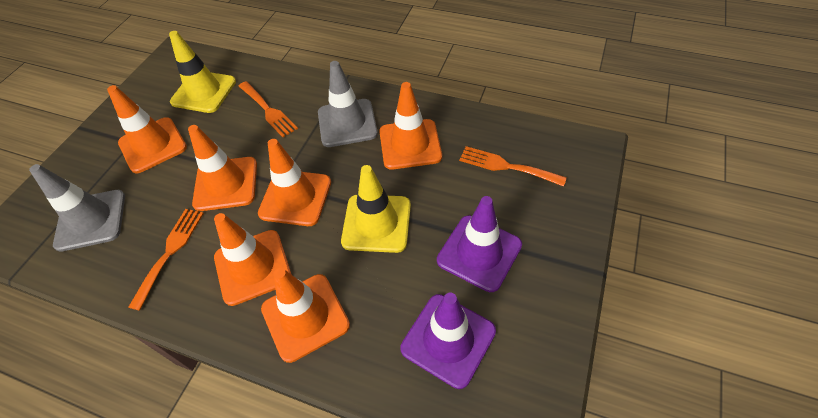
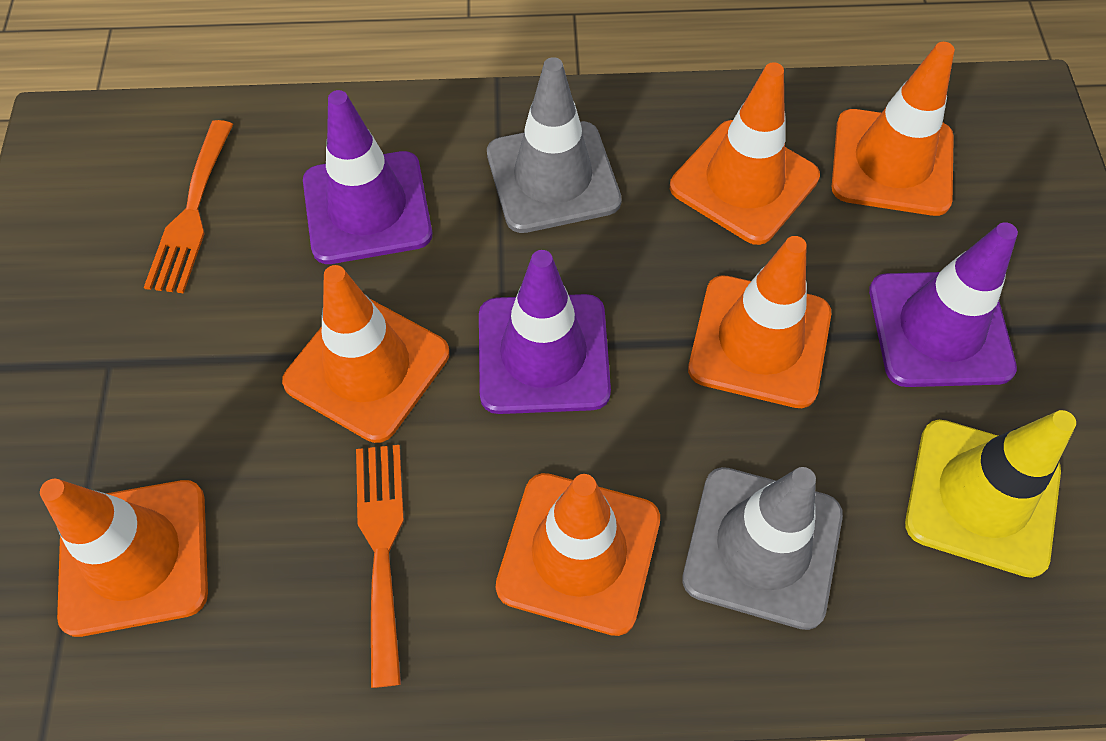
orange fork: 3 -> 2
purple traffic cone: 2 -> 3
yellow traffic cone: 2 -> 1

